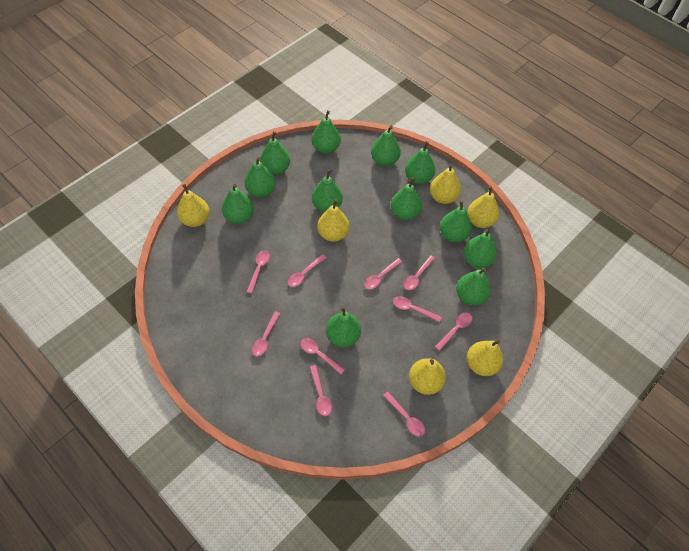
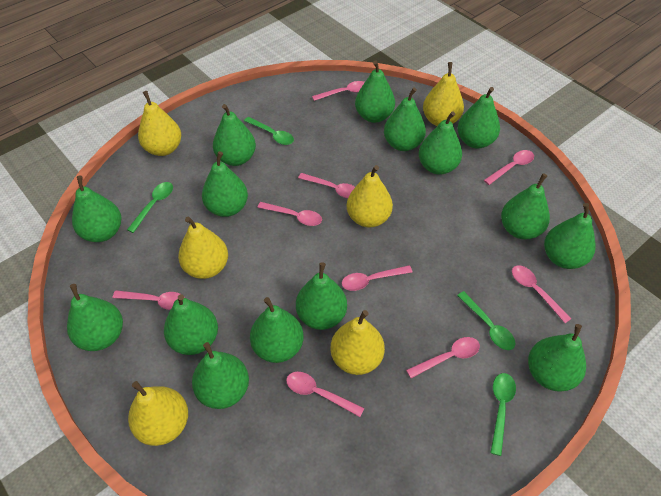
green pear: 12 -> 15
green spoon: 0 -> 4
pink spoon: 10 -> 9

